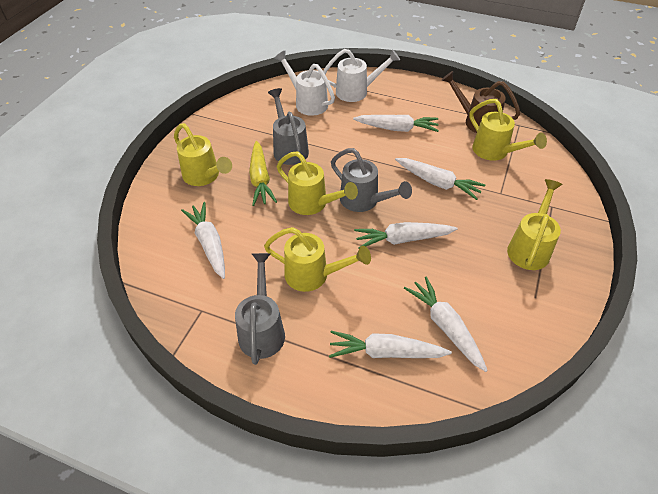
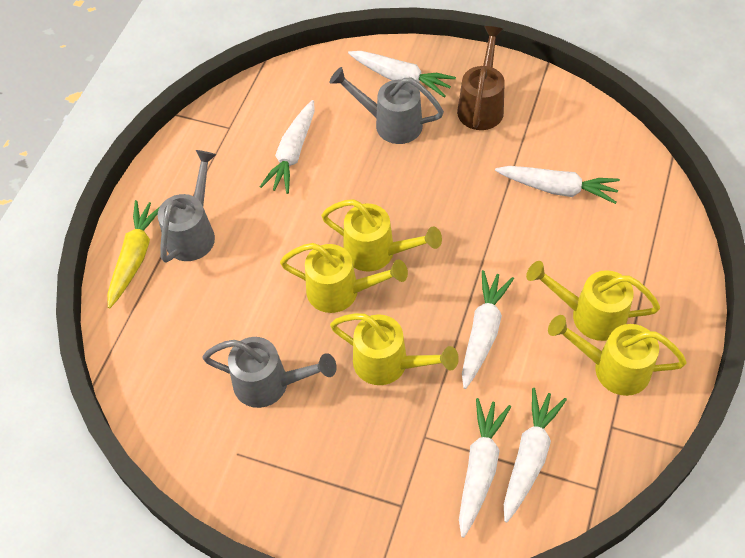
white watering can: 2 -> 0

